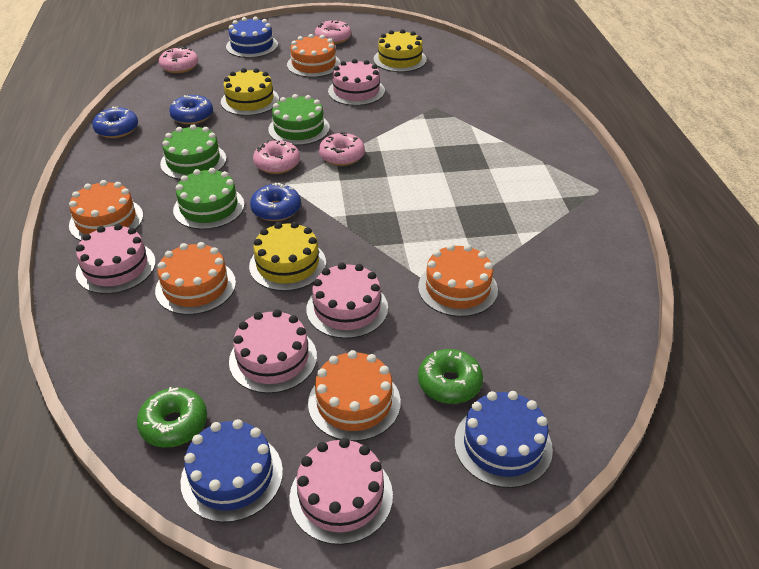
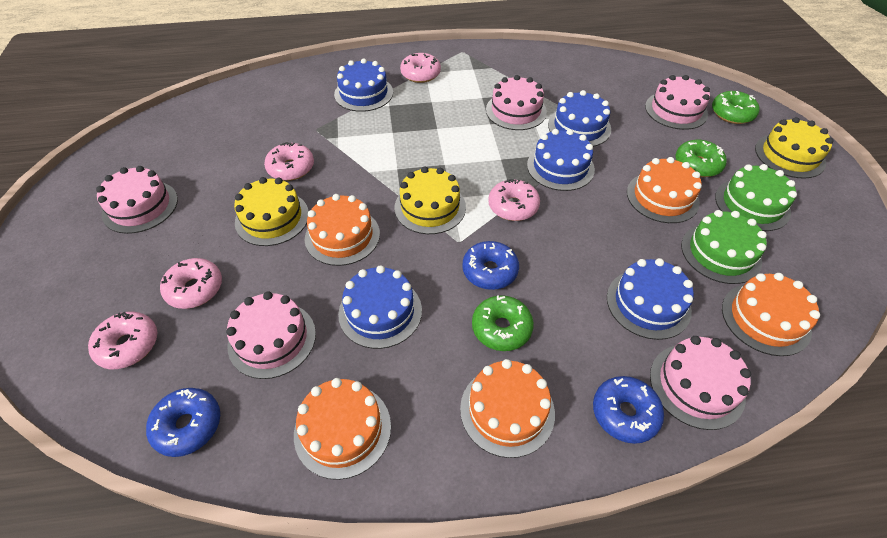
blue cake: 3 -> 5
green cake: 3 -> 2
green donut: 2 -> 3
pink donut: 4 -> 5

